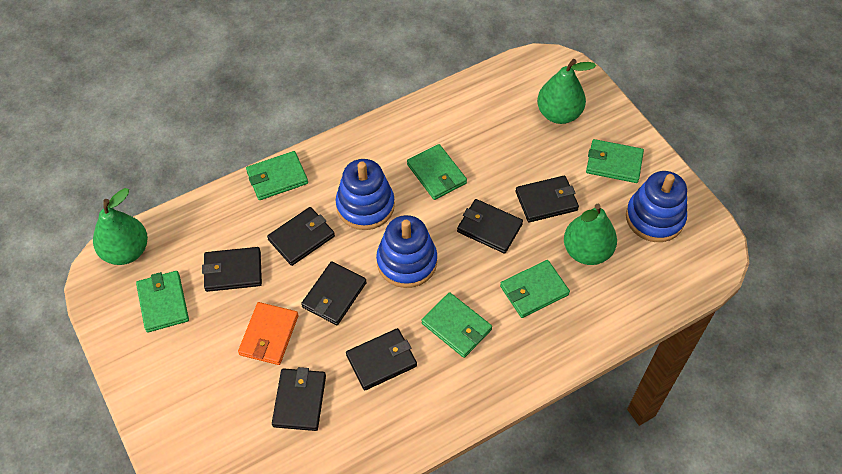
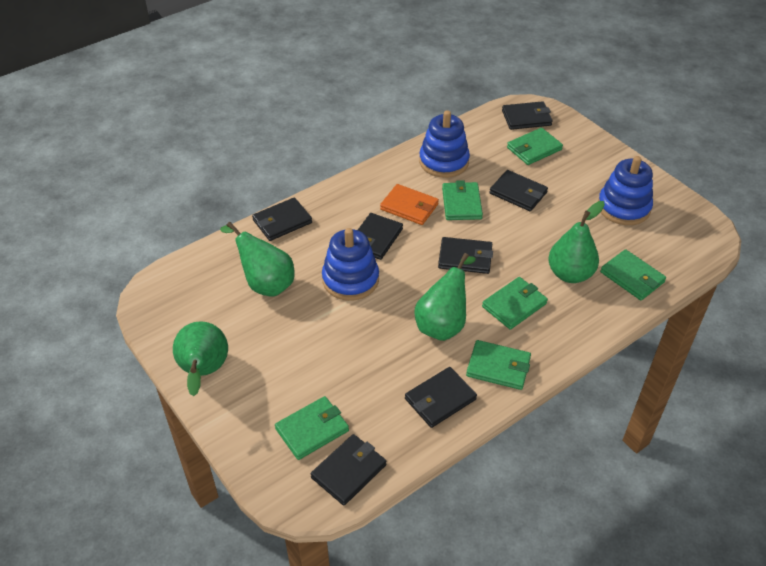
green pear: 3 -> 4

